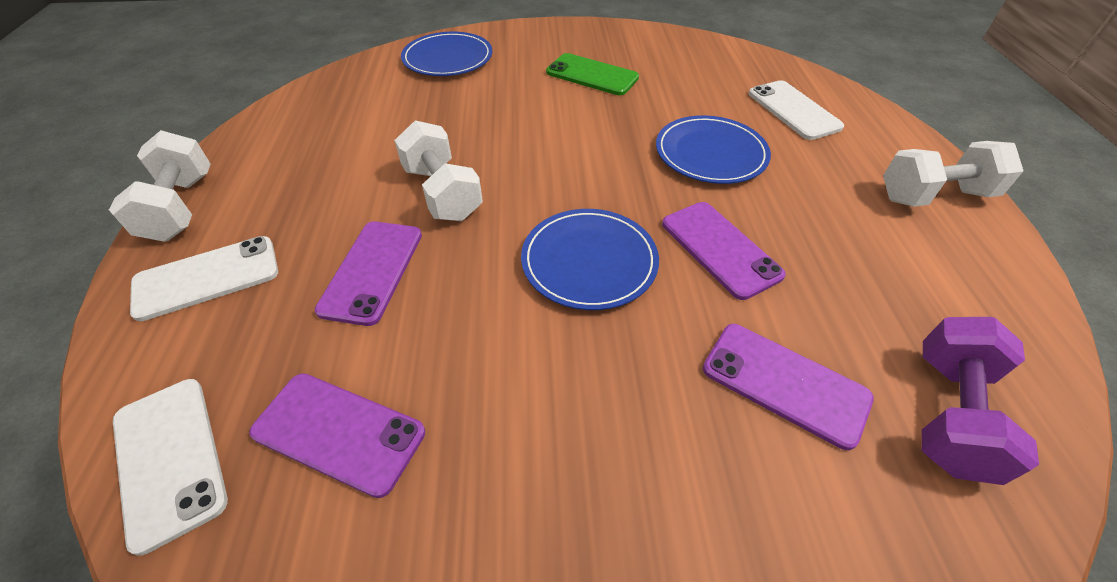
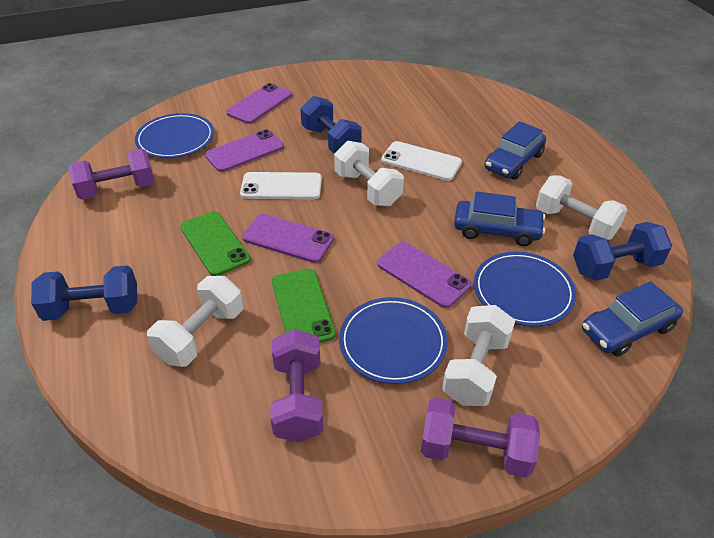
blue car: 0 -> 3
blue dumbbell: 0 -> 3
green phone: 1 -> 2
purple dumbbell: 1 -> 3
white dumbbell: 3 -> 4
white phone: 3 -> 2

